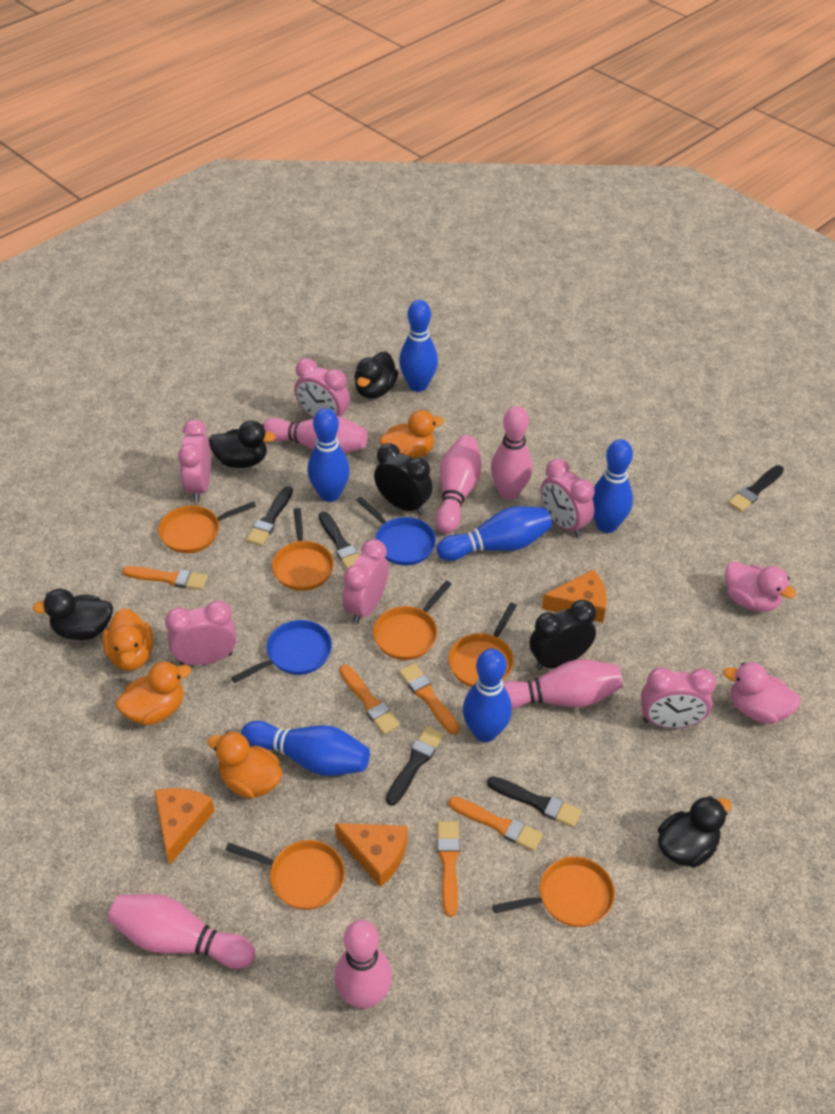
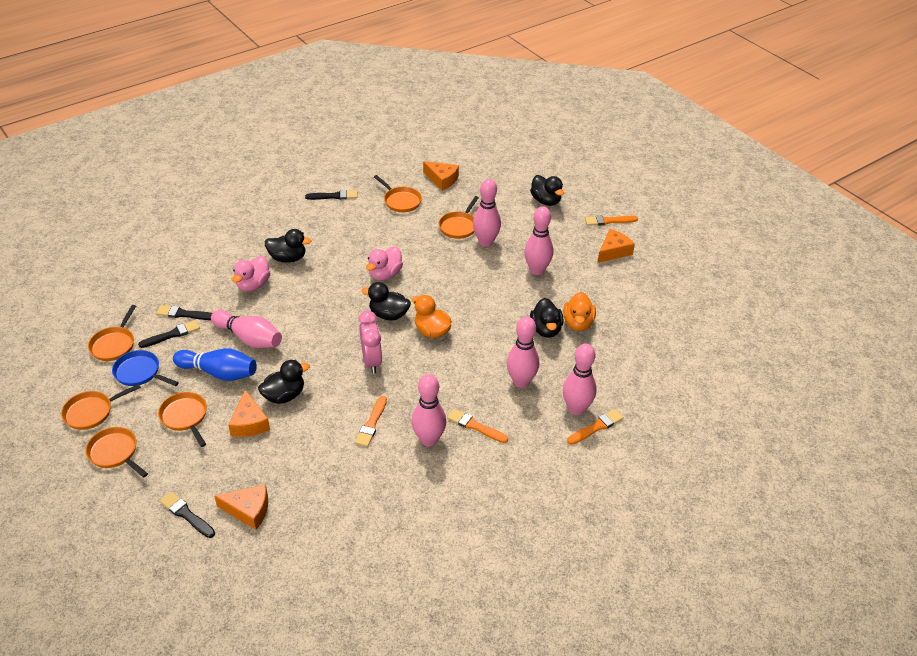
black brush: 5 -> 4
black clock: 2 -> 0
black duck: 4 -> 5
blue bowling pin: 6 -> 1
blue pan: 2 -> 1
orange brush: 5 -> 4
orange cheese: 3 -> 4
orange duck: 4 -> 2
pink clock: 6 -> 1

